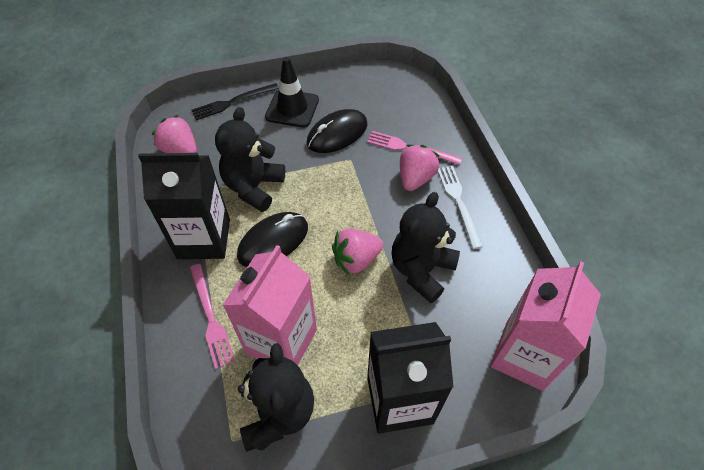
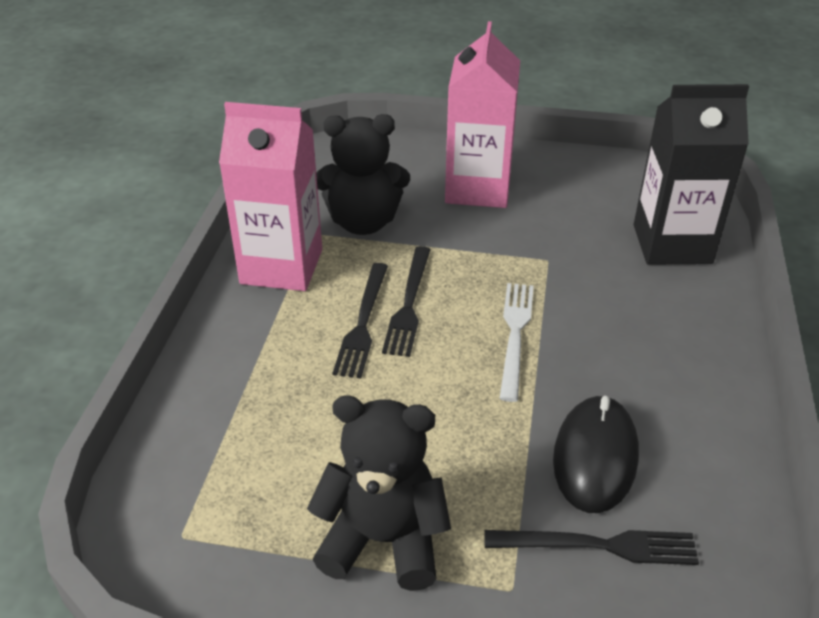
black carton: 2 -> 1
black fork: 1 -> 3
black mouse: 2 -> 1
black teddy bear: 3 -> 2
black traffic cone: 1 -> 0
pink fork: 2 -> 0
pink strawberry: 3 -> 0

